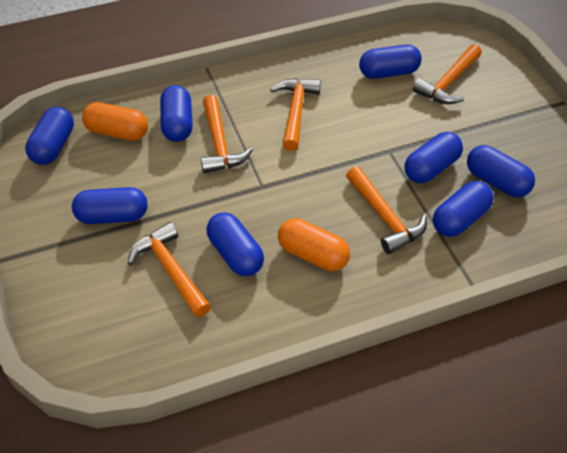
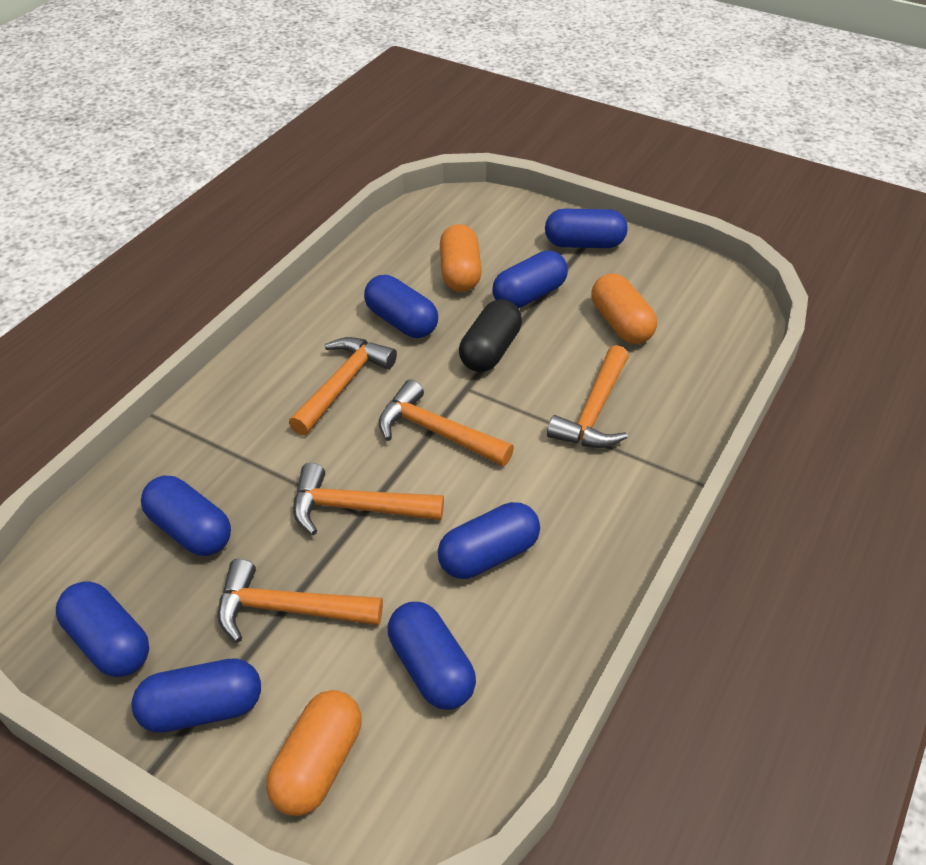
black capsule: 0 -> 1
orange capsule: 2 -> 3

